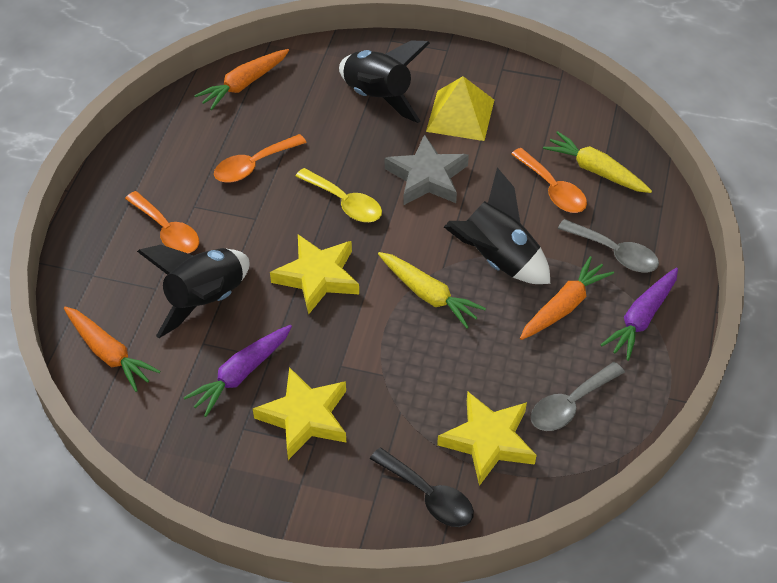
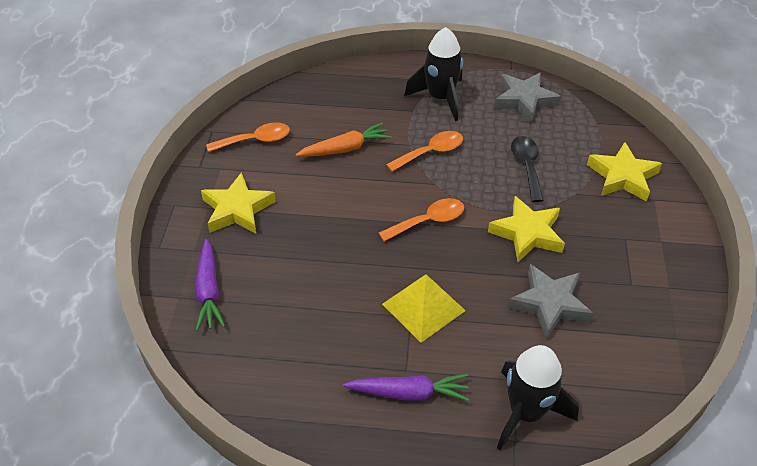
black rocket: 3 -> 2
grey spoon: 2 -> 0
grey star: 1 -> 2
orange carrot: 3 -> 1
yellow carrot: 2 -> 0
yellow spoon: 1 -> 0

